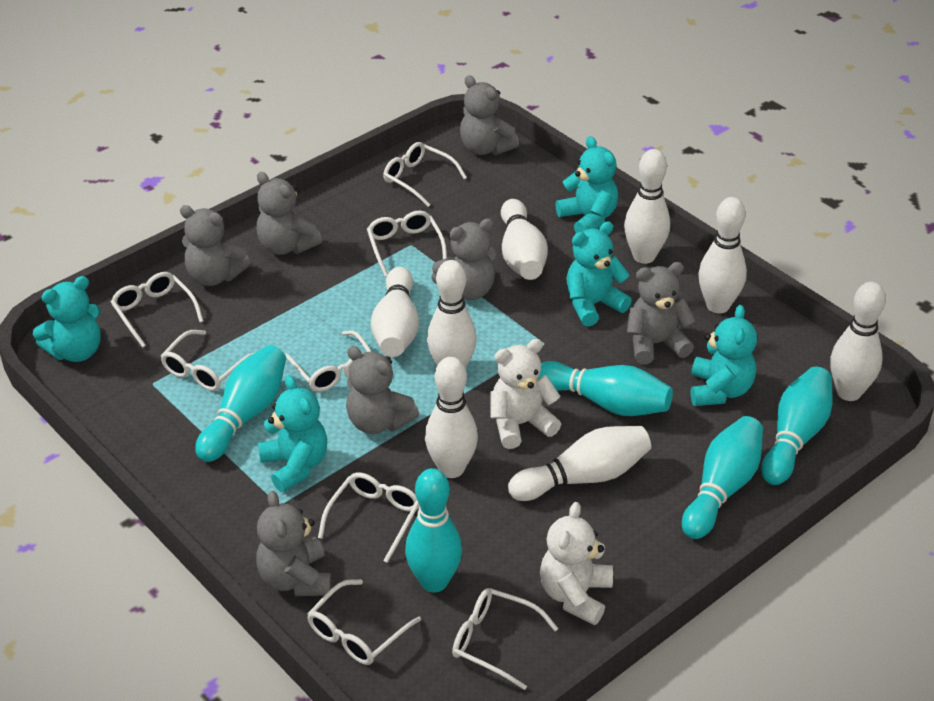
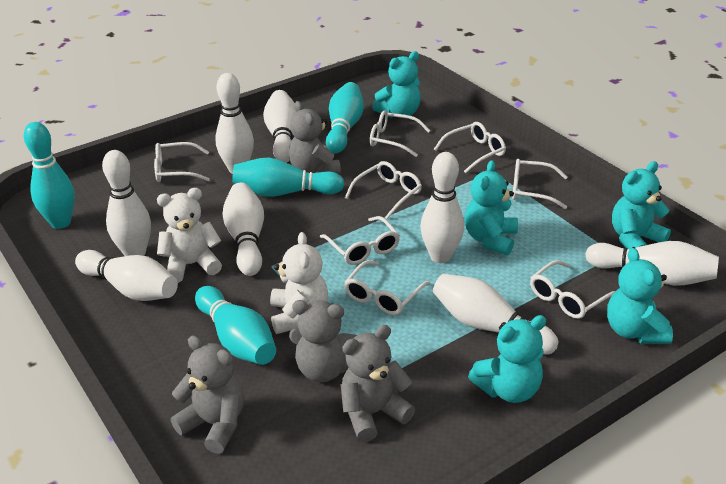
grey teddy bear: 7 -> 4
turquoise bowling pin: 5 -> 4

